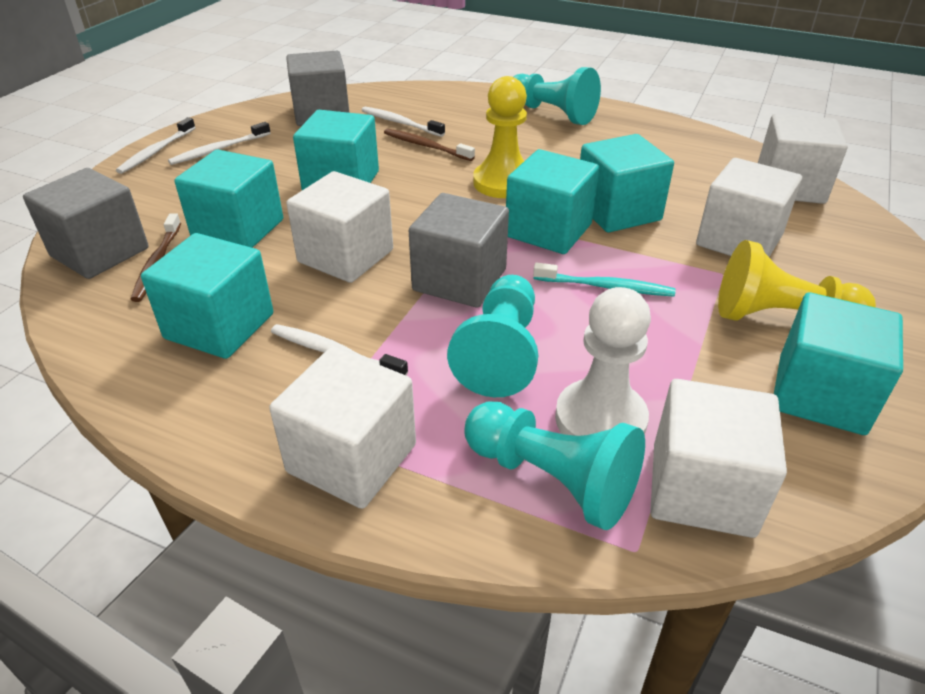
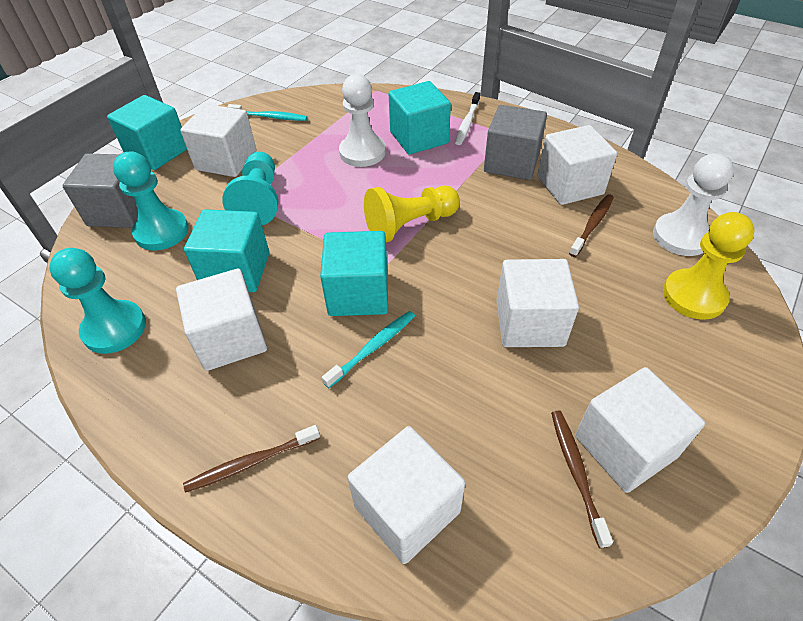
brown toothbrush: 2 -> 3
grey cube: 3 -> 2
turquoise cube: 6 -> 4
turquoise toothbrush: 1 -> 2
white cube: 5 -> 6
white pawn: 1 -> 2
white toothbrush: 4 -> 1

